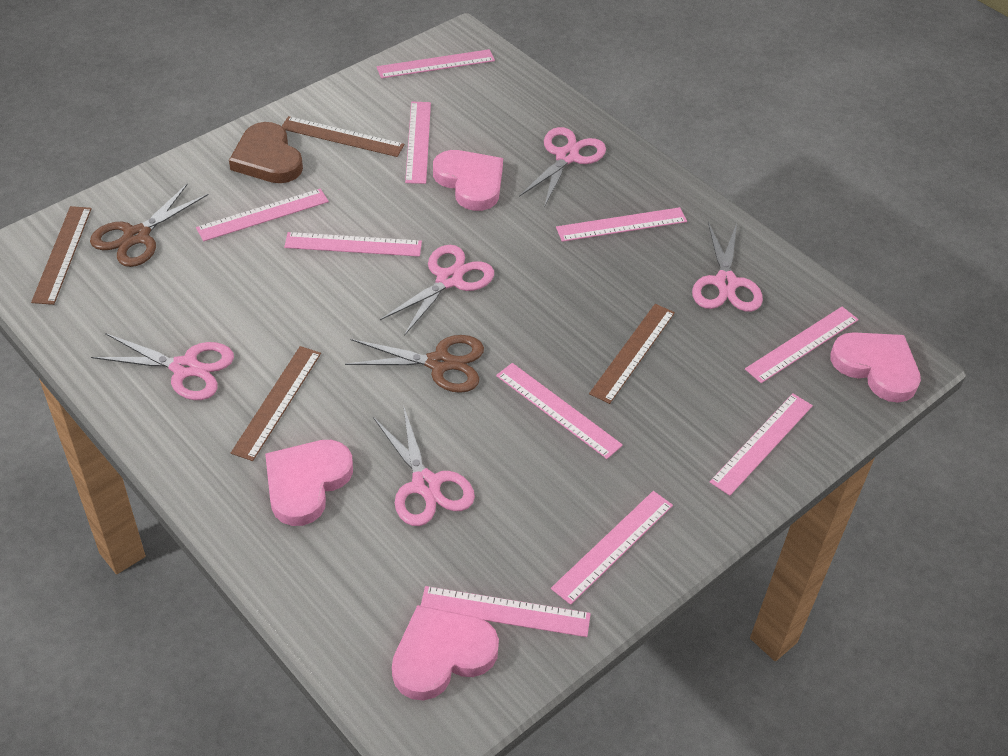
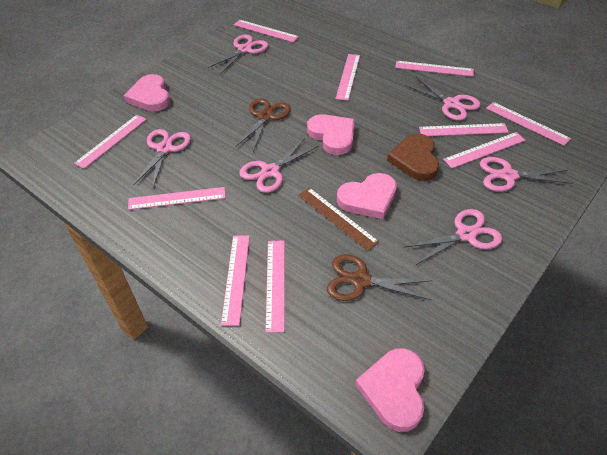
brown ruler: 4 -> 1
pink scissors: 5 -> 6

